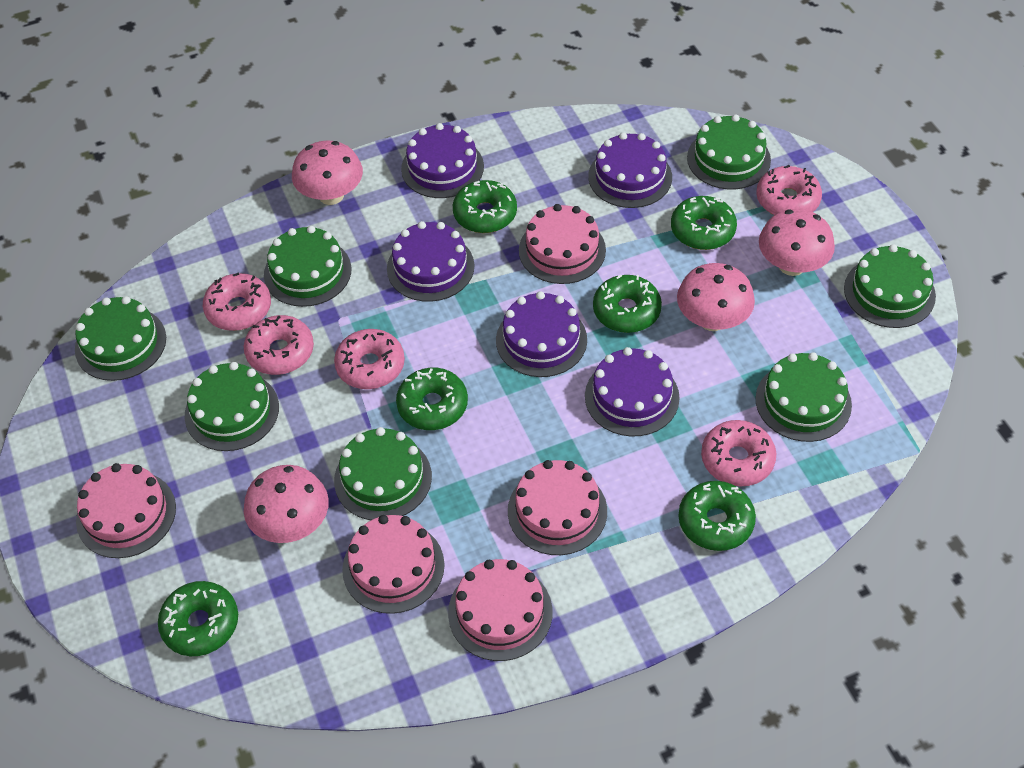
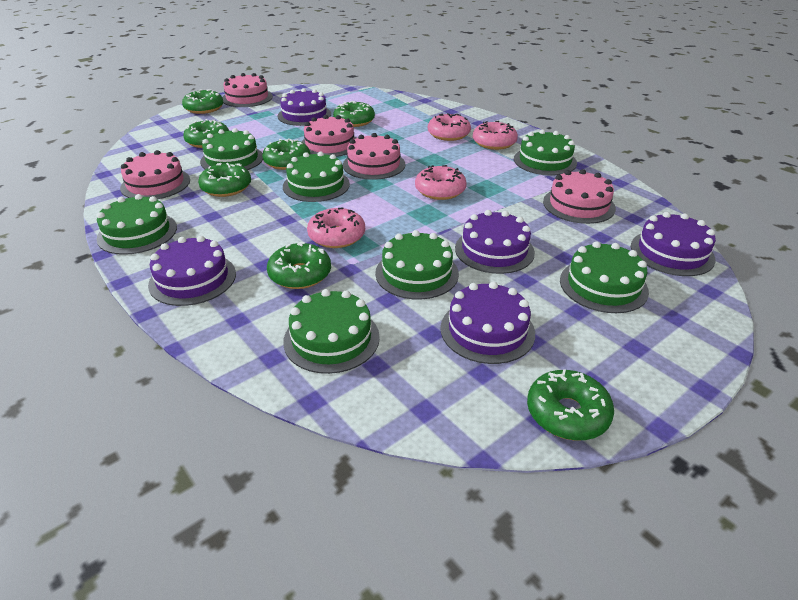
green donut: 6 -> 7
pink donut: 5 -> 4
pink mushroom: 4 -> 0

